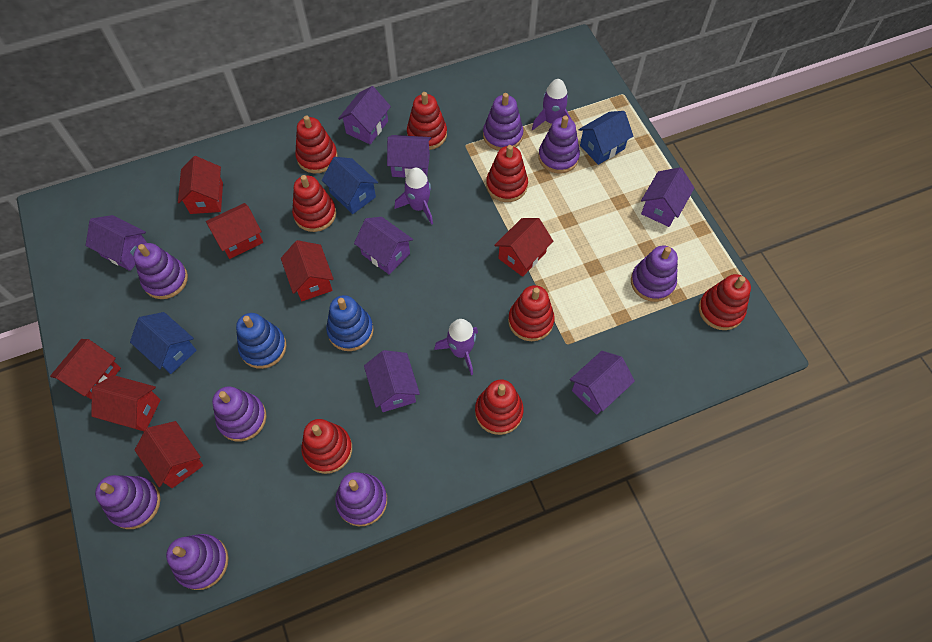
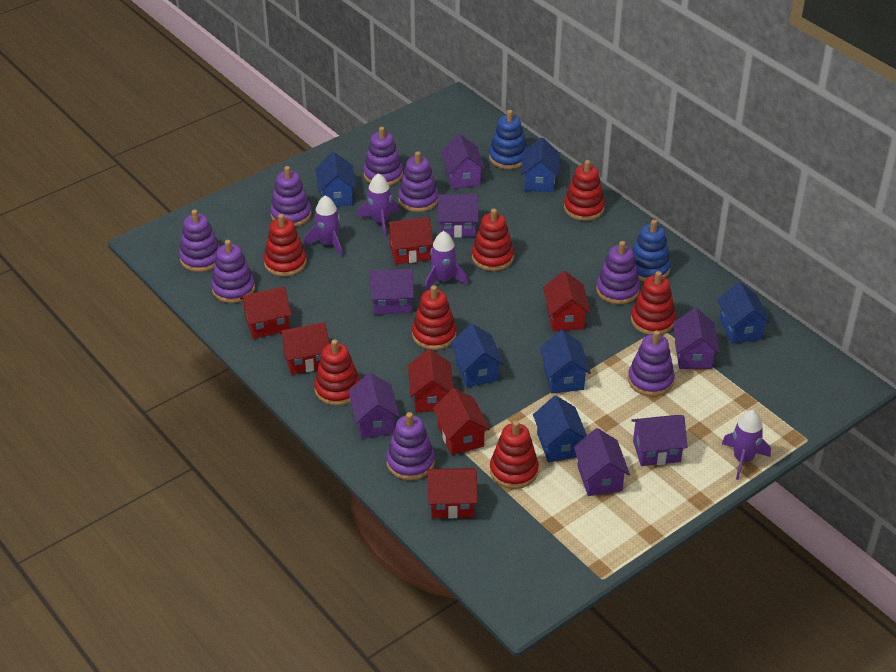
blue house: 3 -> 6
purple rocket: 3 -> 4
red stacking toy: 8 -> 7

